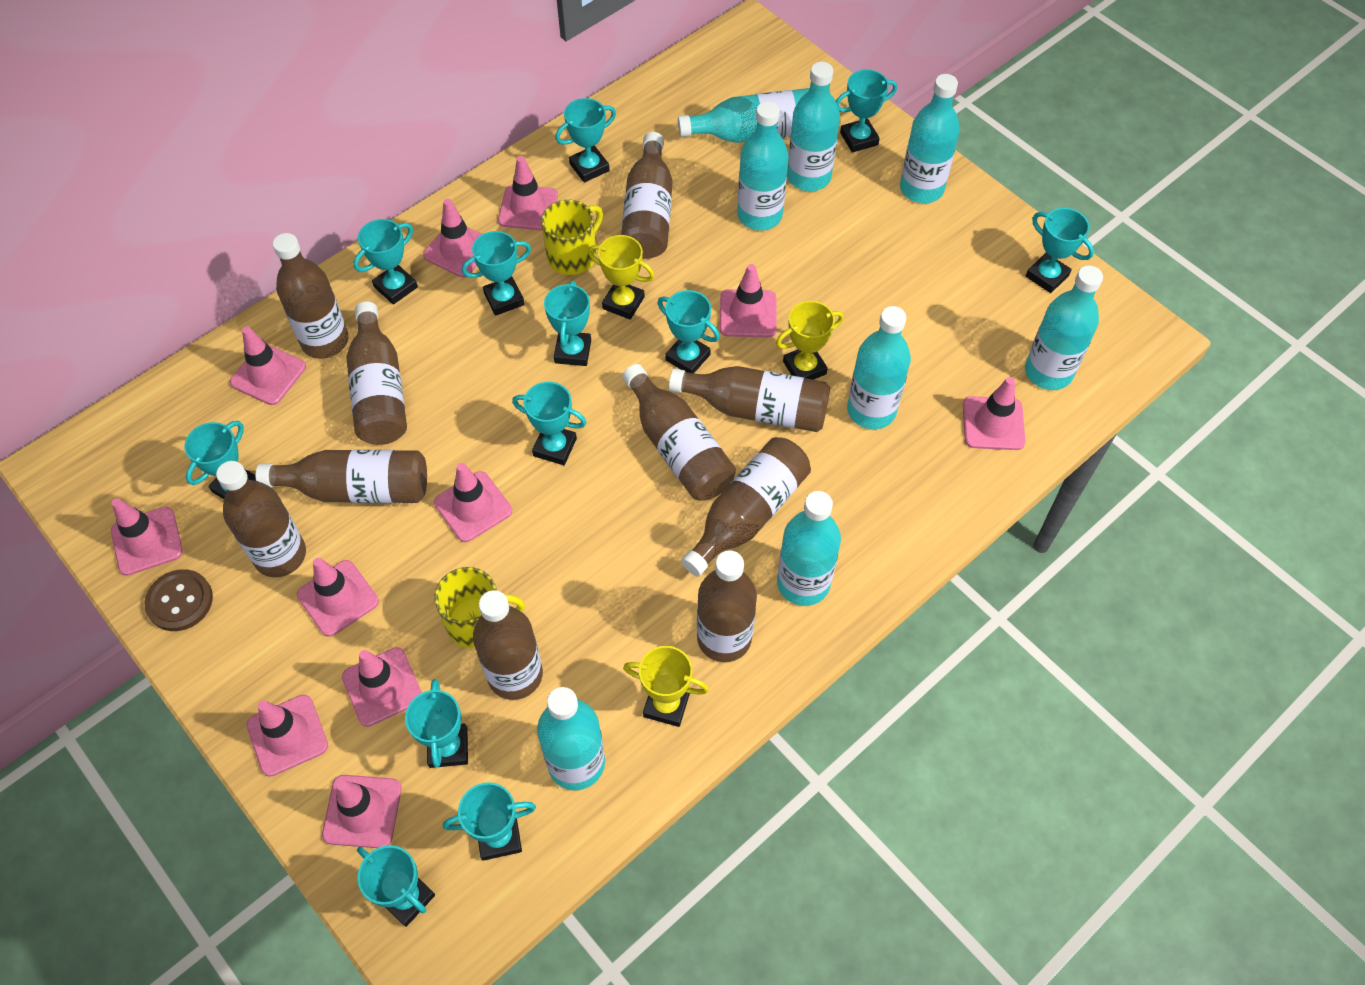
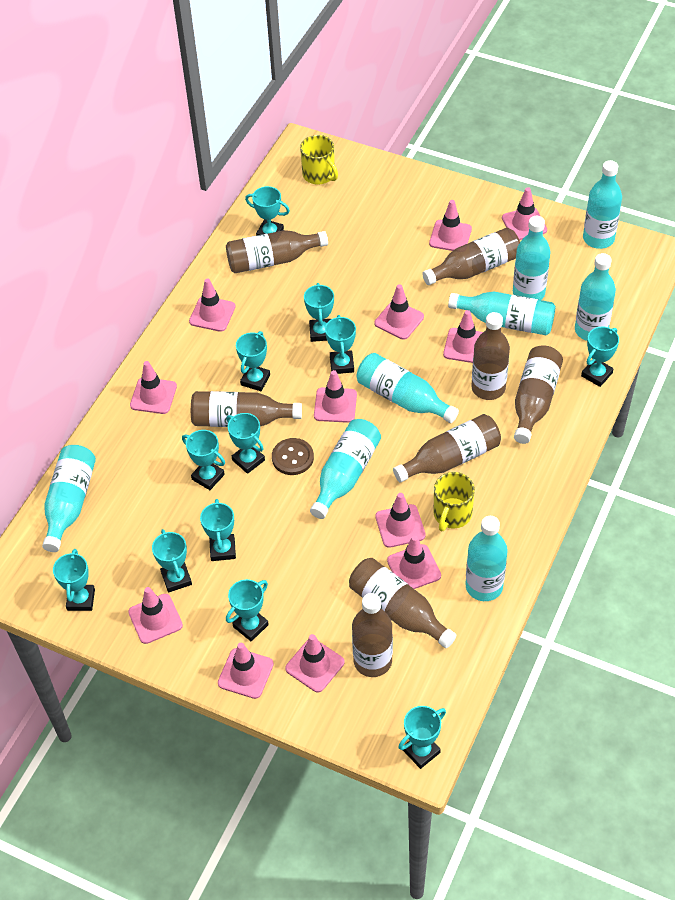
brown bottle: 10 -> 8
pink traffic cone: 11 -> 12
yellow trophy: 3 -> 0

